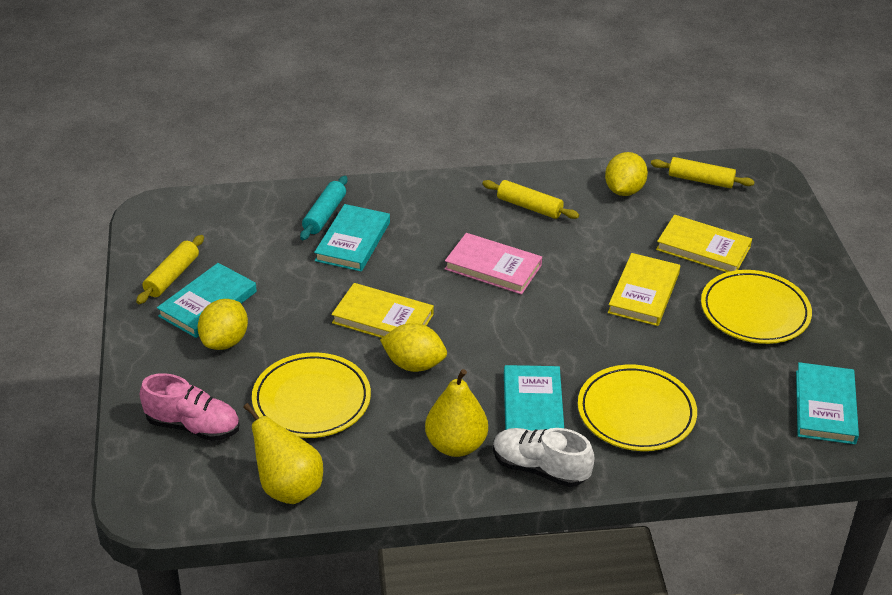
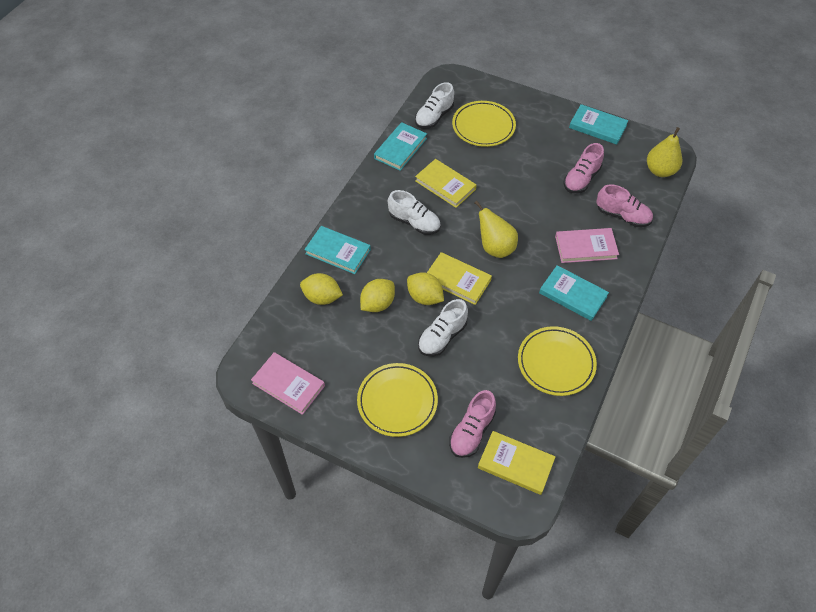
pink book: 1 -> 2
pink shoe: 1 -> 3
turquoise rolling pin: 1 -> 0
white shoe: 1 -> 3
yellow rolling pin: 3 -> 0

